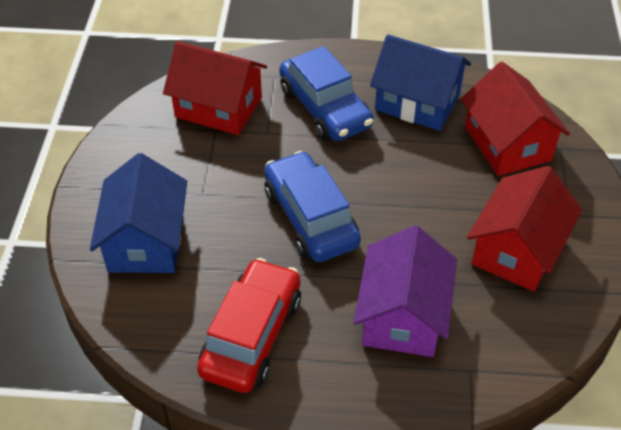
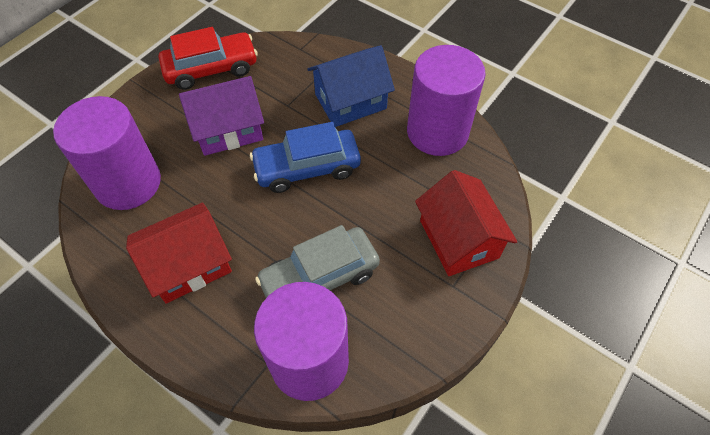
blue car: 2 -> 1
blue house: 2 -> 1
grey car: 0 -> 1
purple cylinder: 0 -> 3
red house: 3 -> 2

